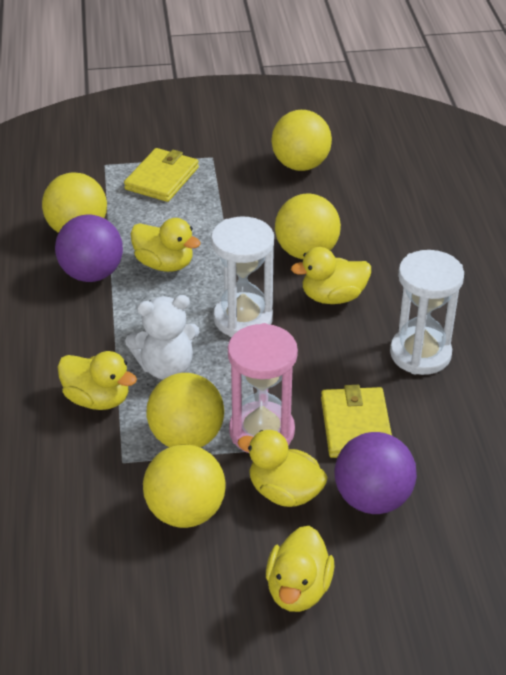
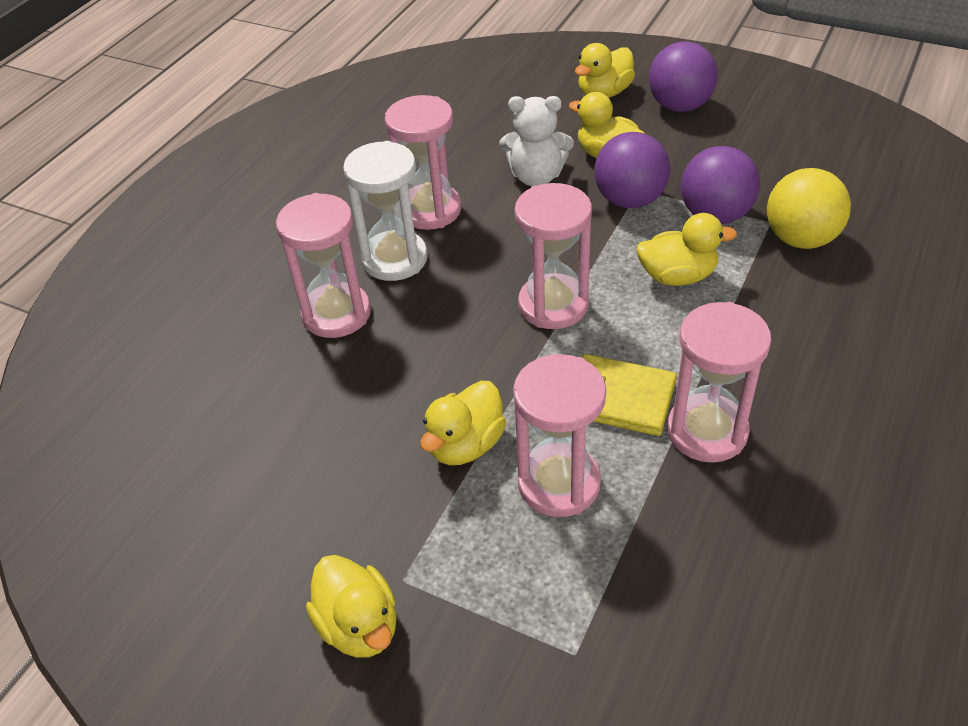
pink hourglass: 1 -> 5
purple ball: 2 -> 3
white hourglass: 2 -> 1
yellow ball: 5 -> 1
yellow wallet: 2 -> 1

